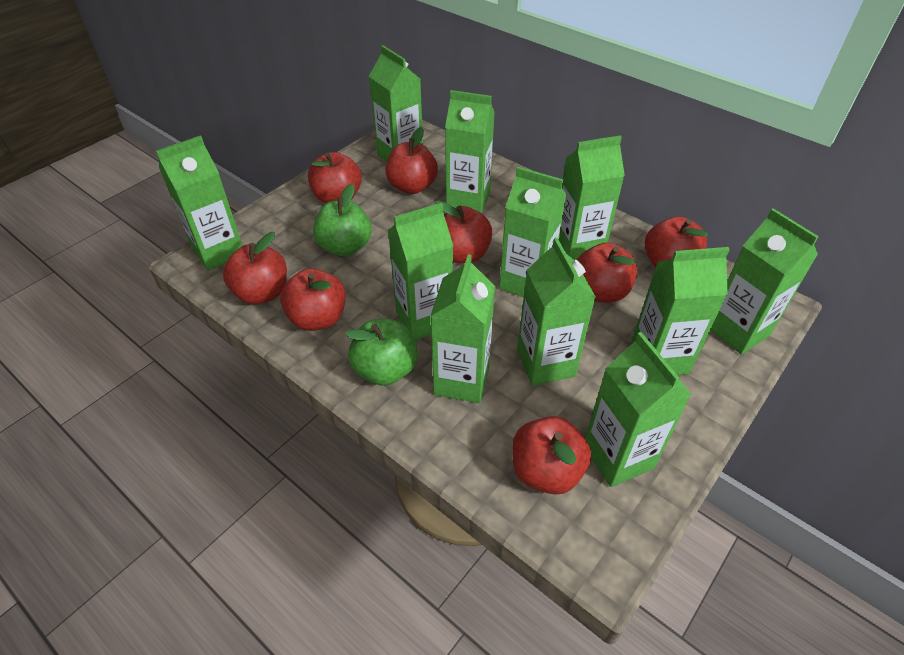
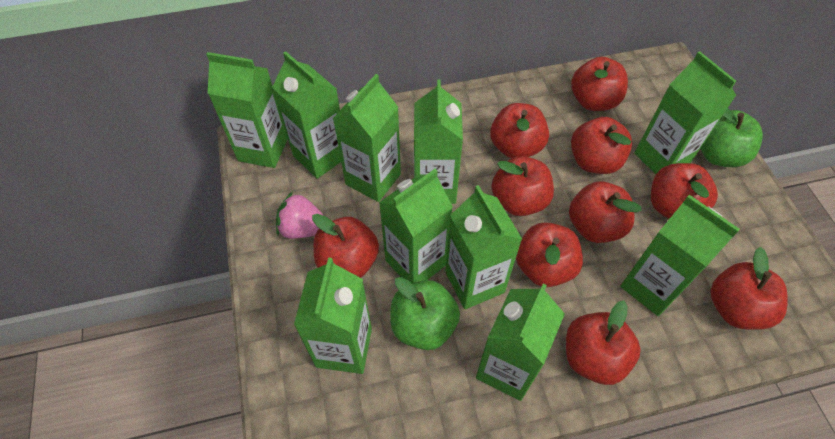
green carton: 11 -> 10
pink strawberry: 0 -> 1
red apple: 8 -> 10

